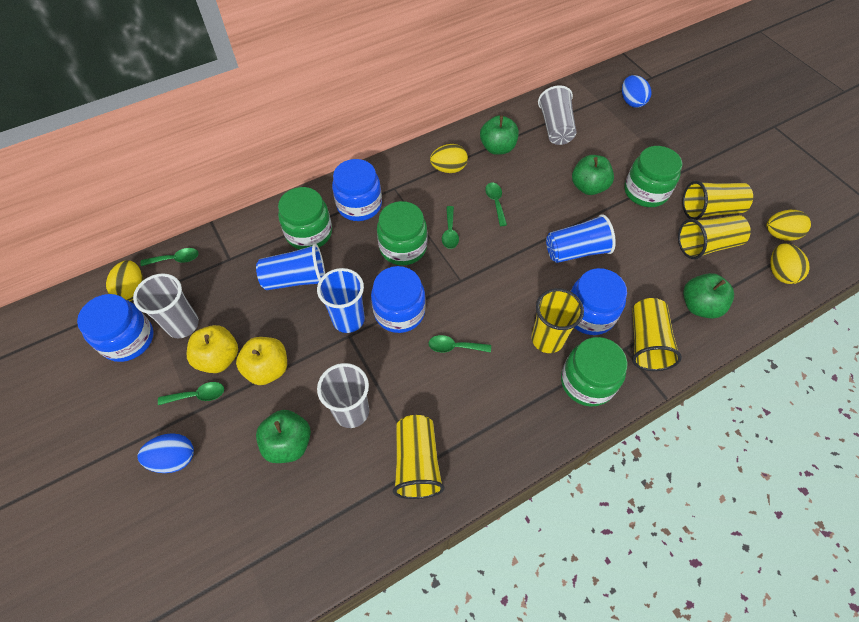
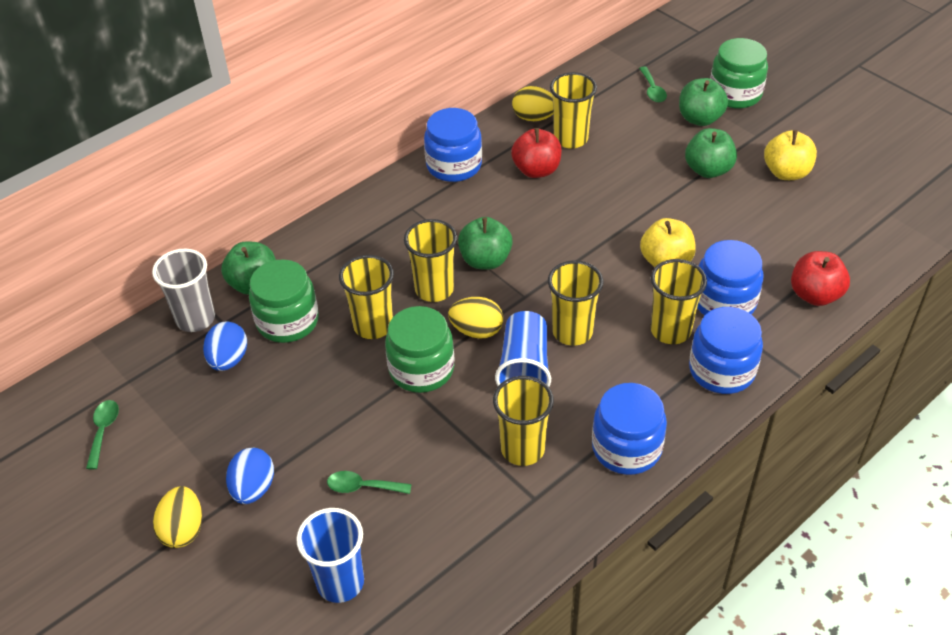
blue cup: 3 -> 2
green jar: 4 -> 3
green spoon: 5 -> 3
grey cup: 3 -> 1
red apple: 0 -> 2
yellow cup: 5 -> 6
yellow egg: 4 -> 3

